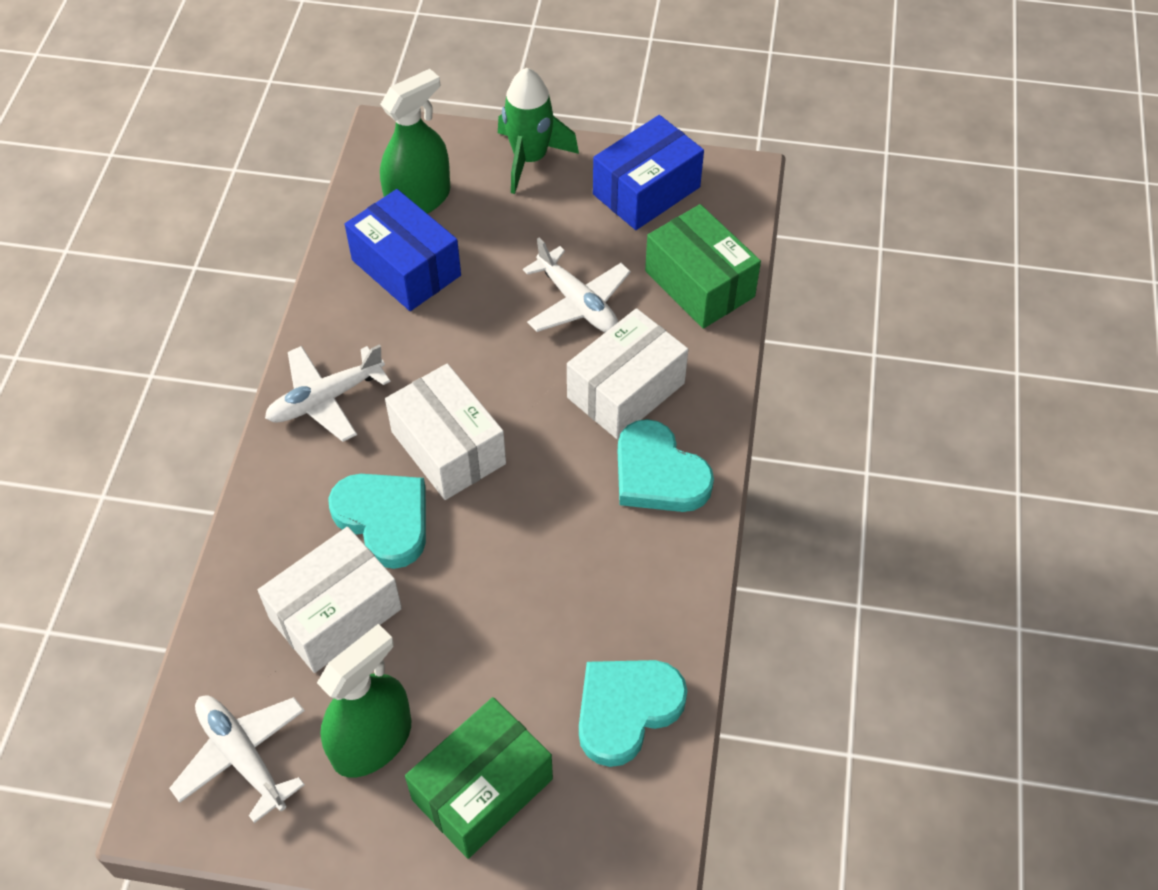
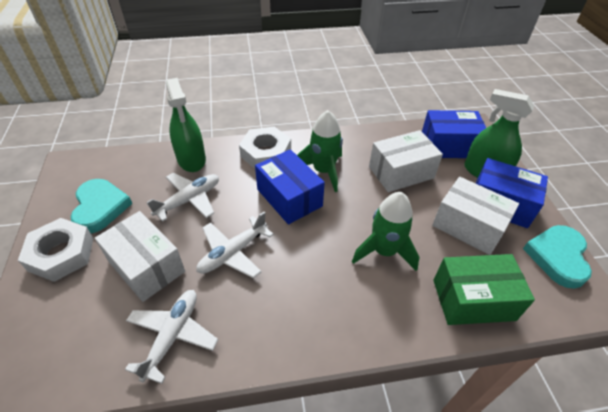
blue box: 2 -> 3
green box: 2 -> 1
green rocket: 1 -> 2
turquoise heart: 3 -> 2
white nut: 0 -> 2

